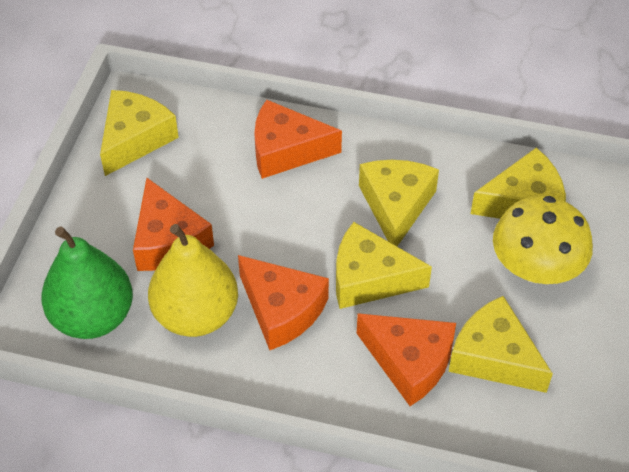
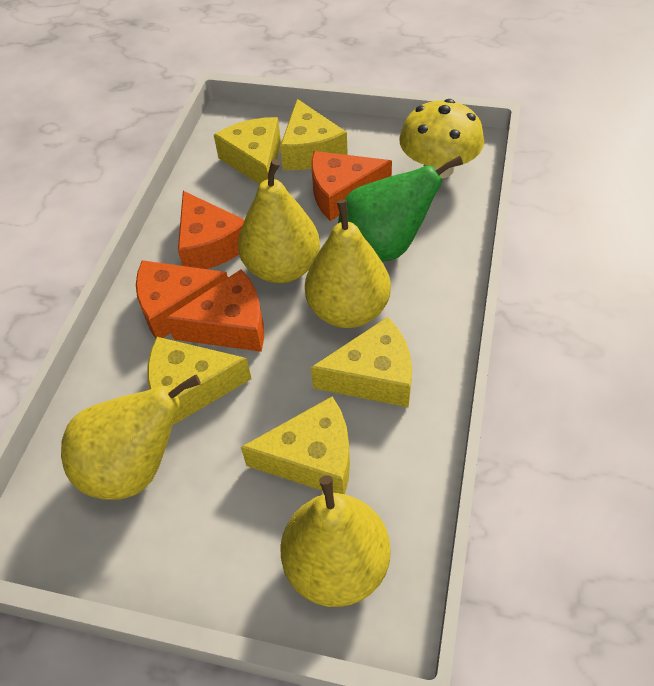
yellow pear: 1 -> 4

